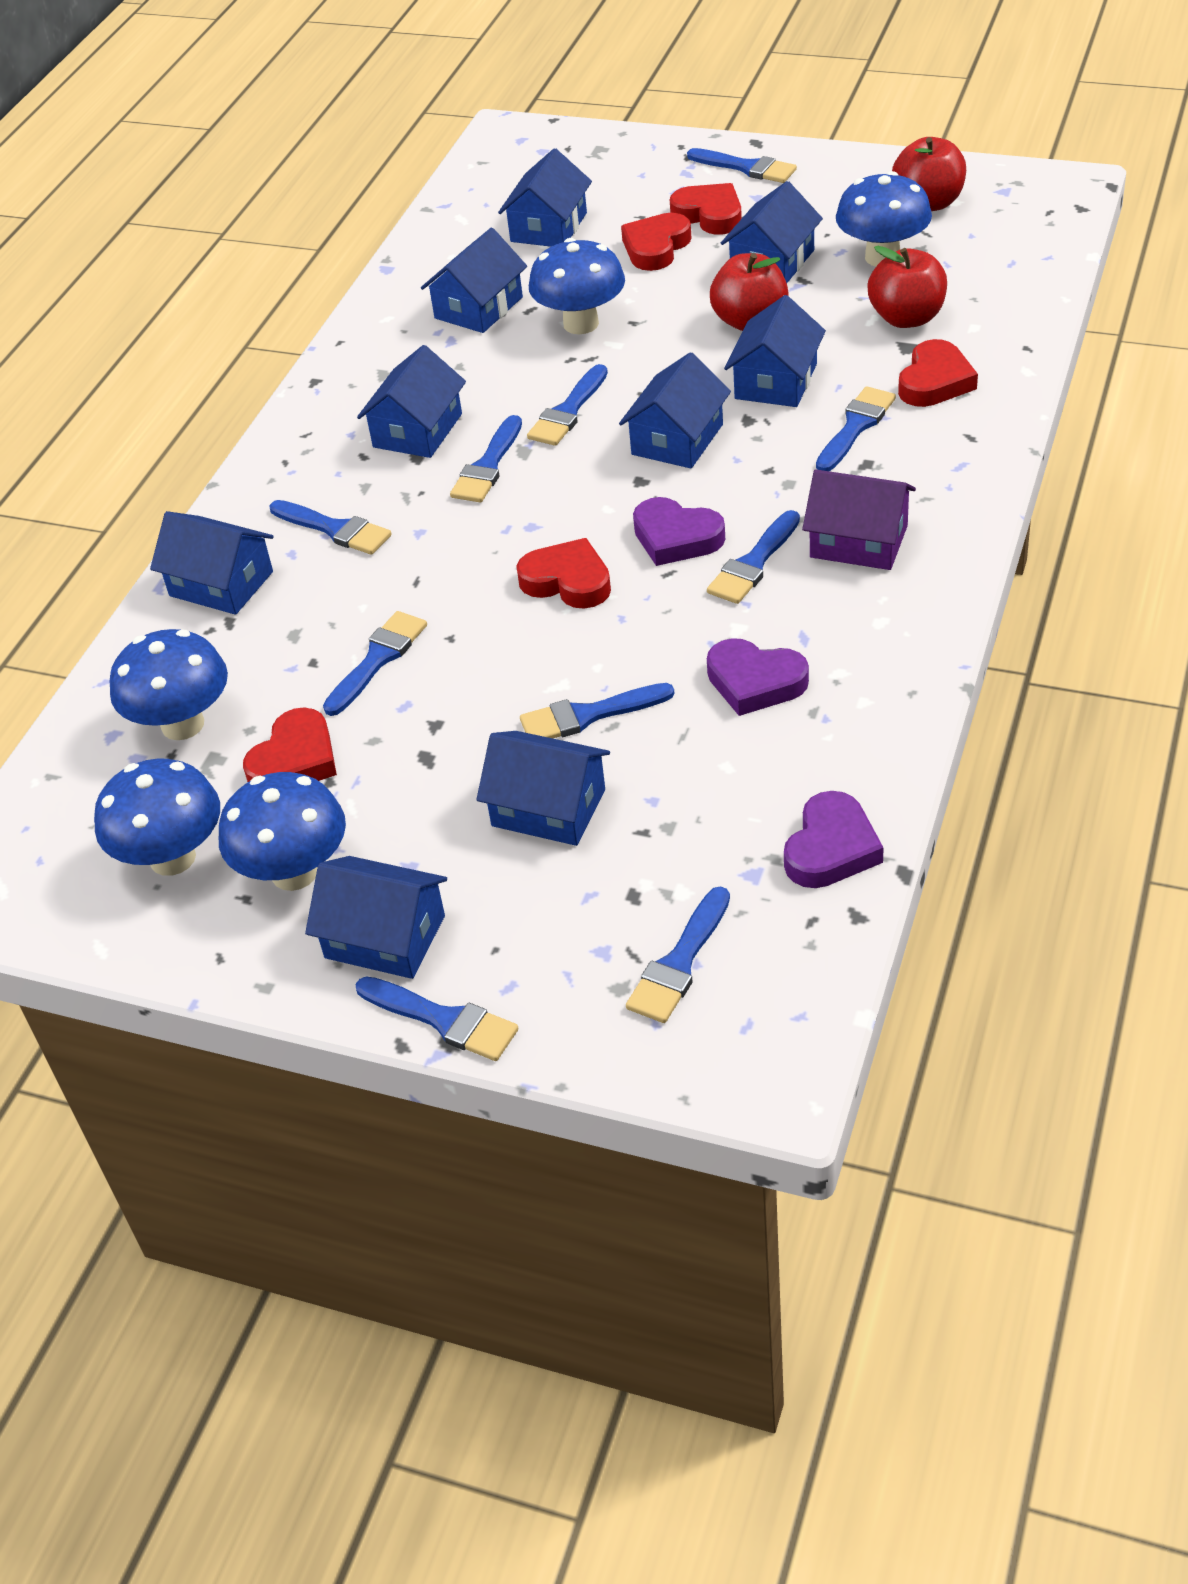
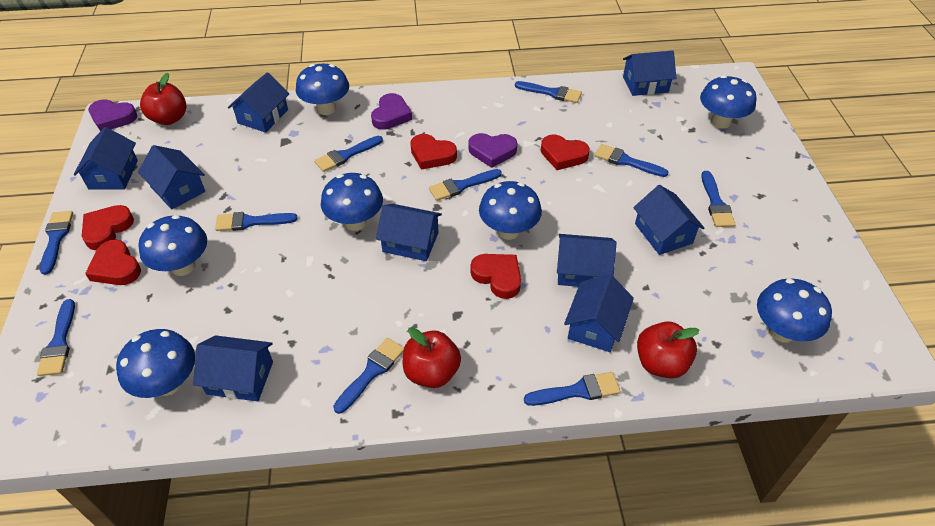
blue mushroom: 5 -> 7
purple house: 1 -> 0

